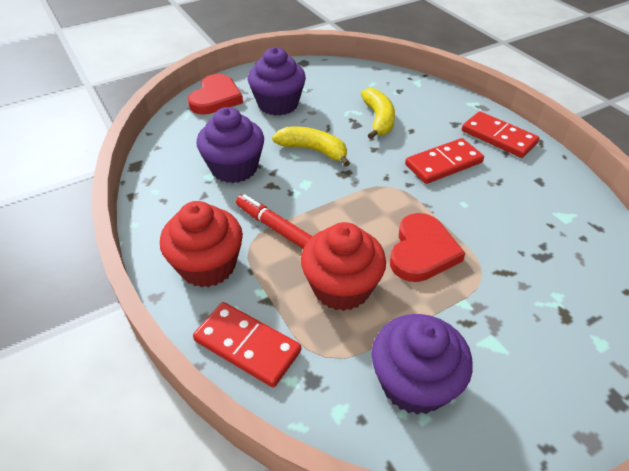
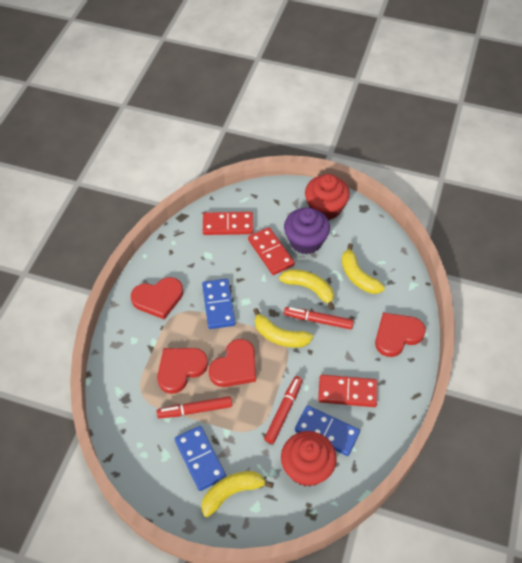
blue domino: 0 -> 3
purple cupcake: 3 -> 1
red heart: 2 -> 4
red marker: 1 -> 3
yellow banana: 2 -> 4

